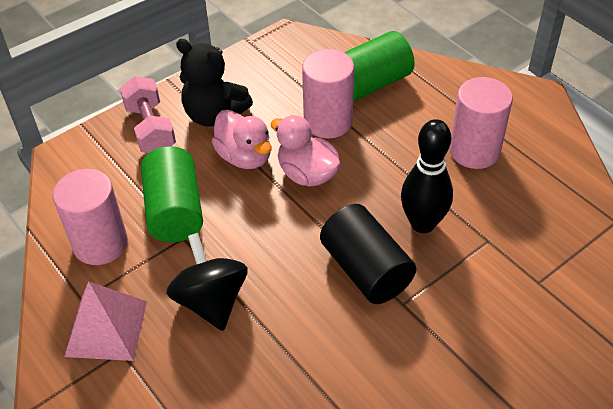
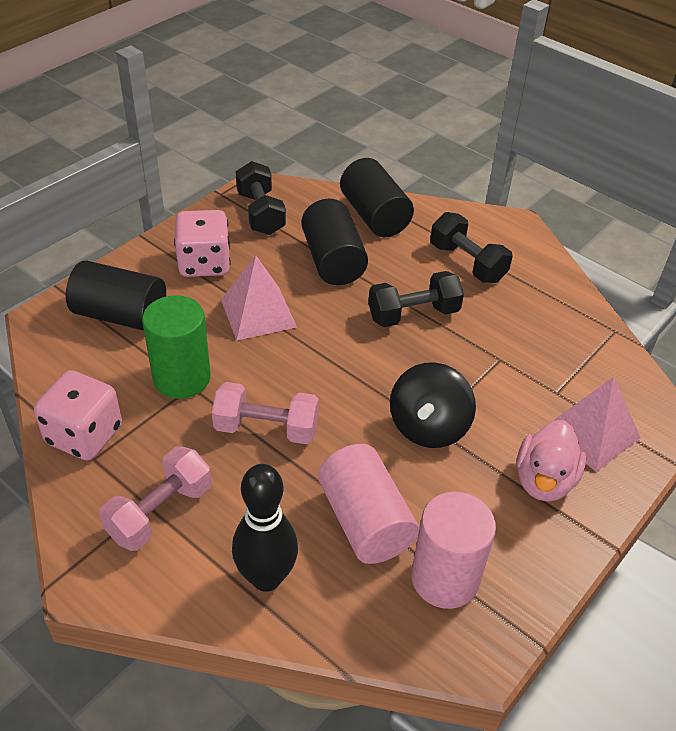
black cylinder: 1 -> 3
black dumbbell: 0 -> 3
black teddy bear: 1 -> 0
green cylinder: 2 -> 1
pink cylinder: 3 -> 2
pink dice: 0 -> 2
pink duck: 2 -> 1
pink dumbbell: 1 -> 2
pink pyramid: 1 -> 2

